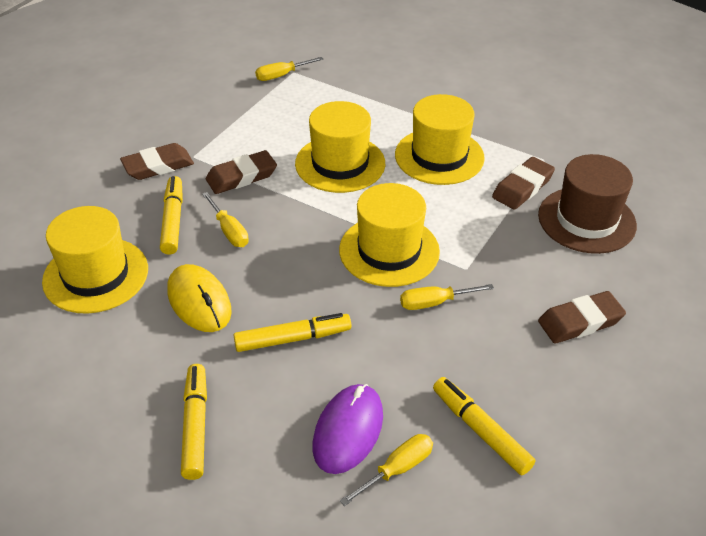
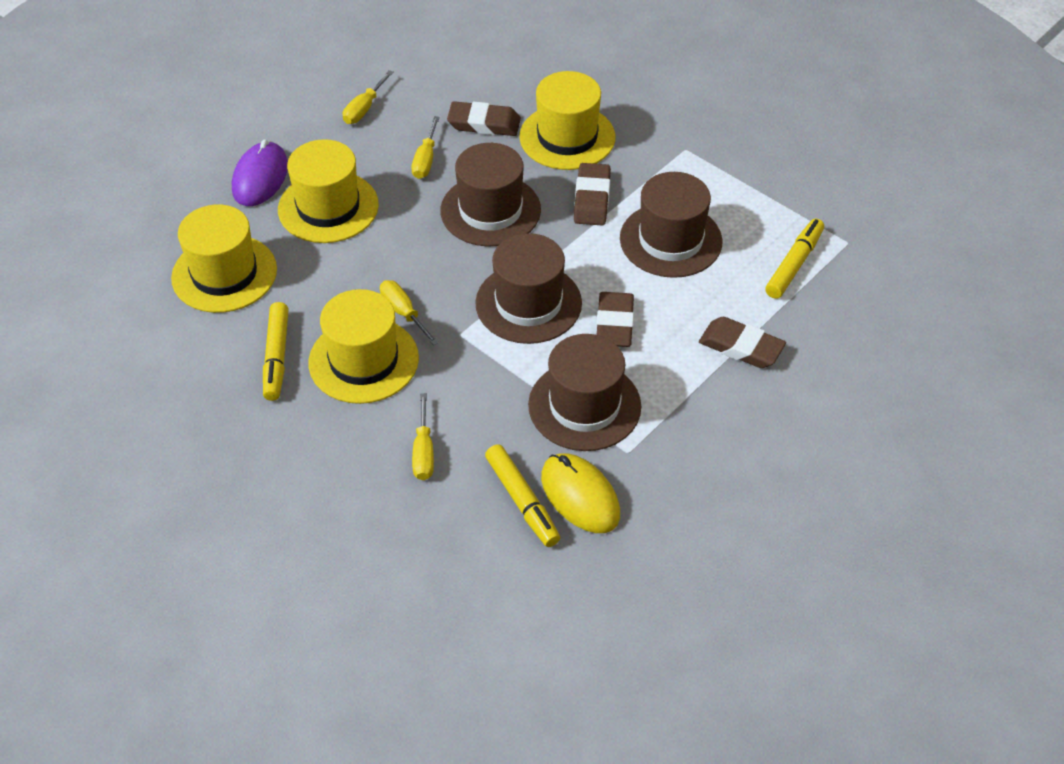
brown hat: 1 -> 4
yellow marker: 4 -> 3

